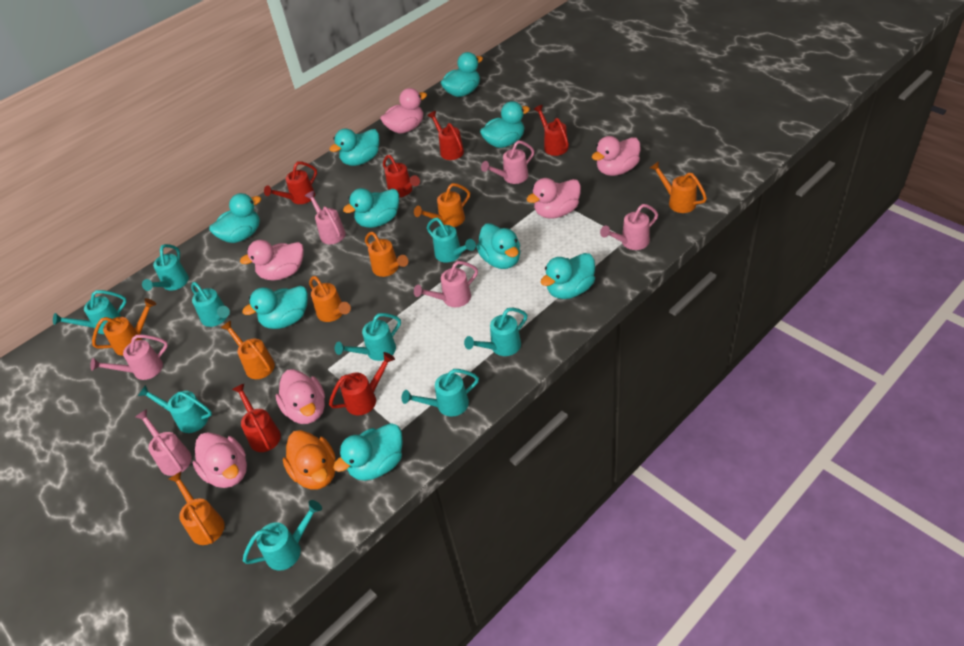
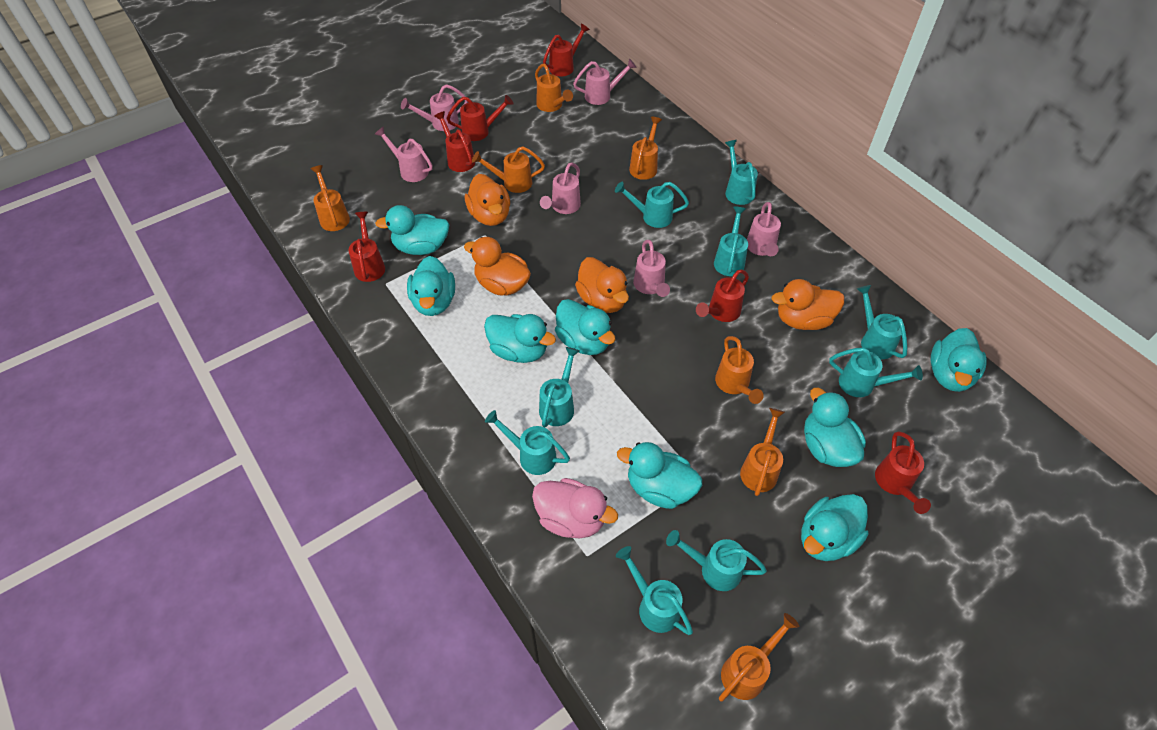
orange duck: 1 -> 4
pink duck: 6 -> 1
turquoise duck: 9 -> 8

